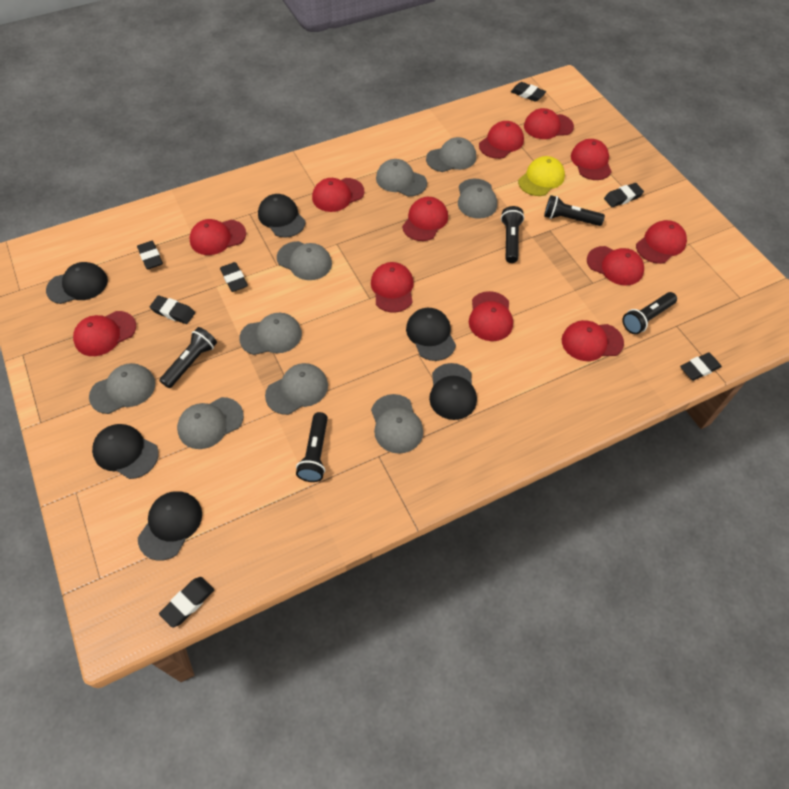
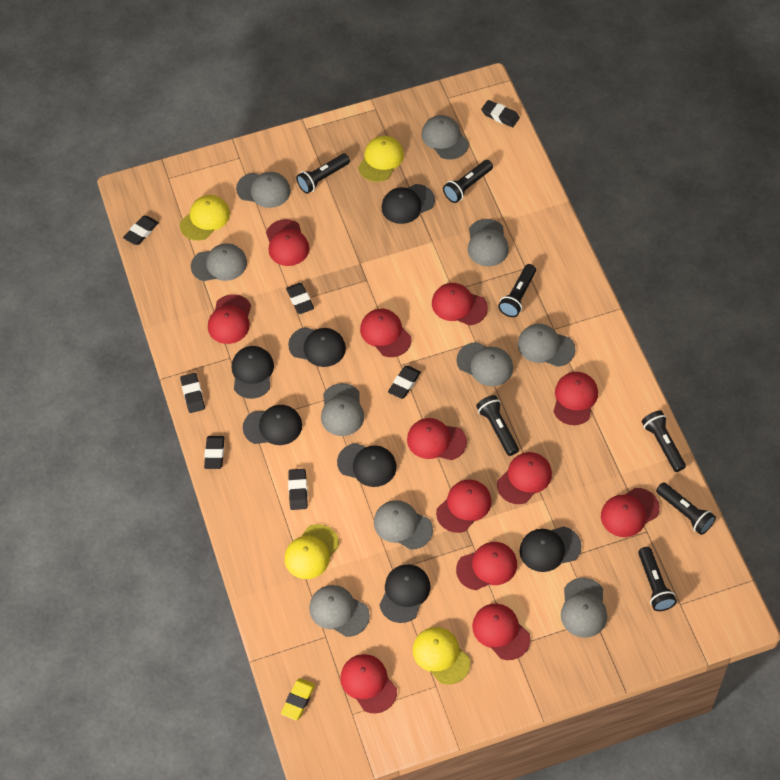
black cap: 6 -> 7
black flashlight: 5 -> 7
grey cap: 9 -> 10
yellow cap: 1 -> 4
yellow eraser: 0 -> 1

